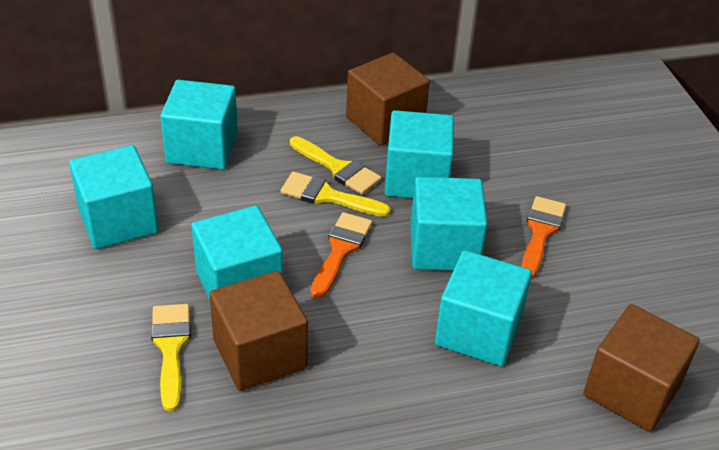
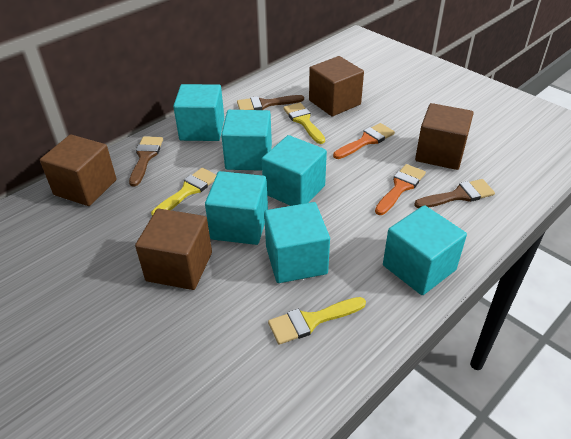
brown brush: 0 -> 3
brown cube: 3 -> 4

